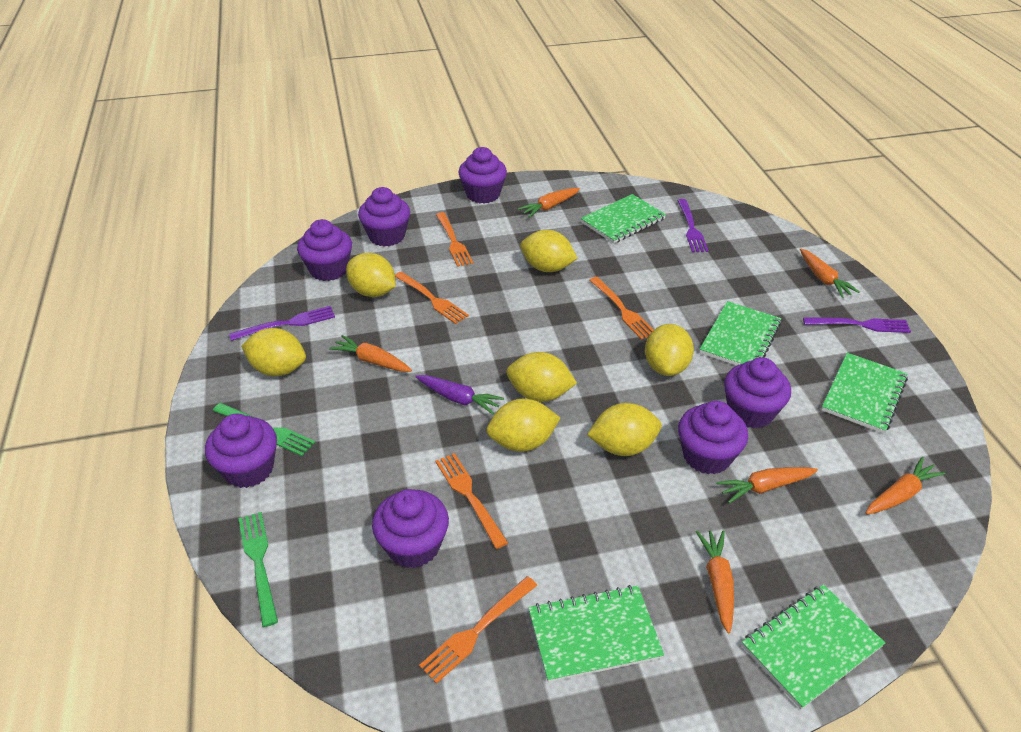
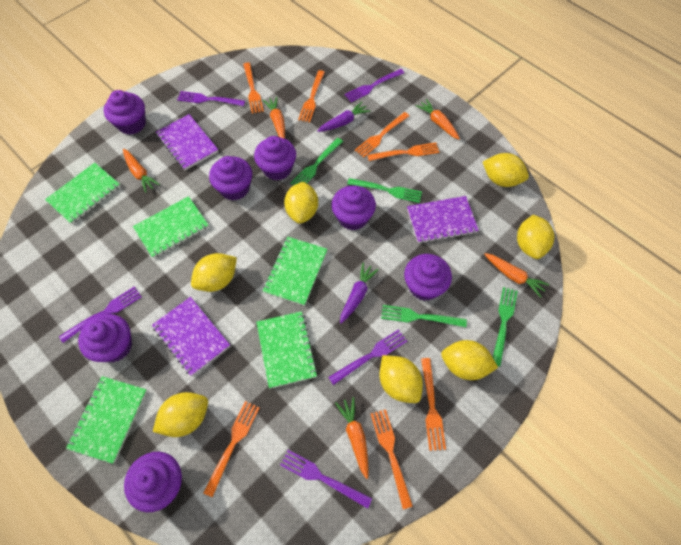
green fork: 2 -> 4
orange carrot: 6 -> 5
orange fork: 5 -> 7
purple carrot: 1 -> 2
purple fork: 3 -> 5
purple notebook: 0 -> 3

